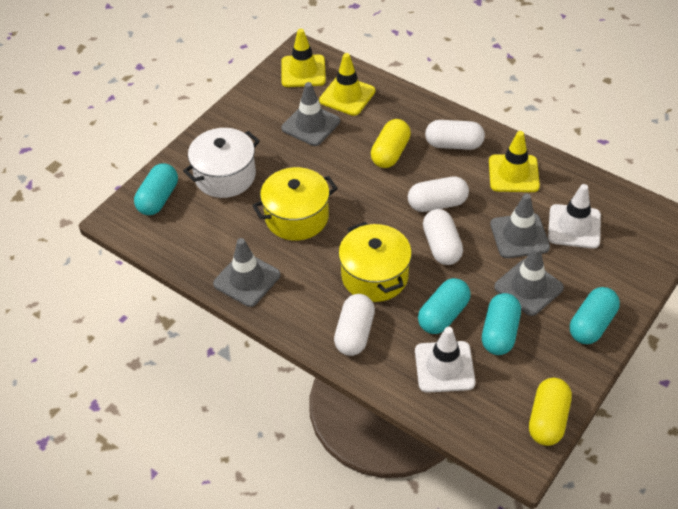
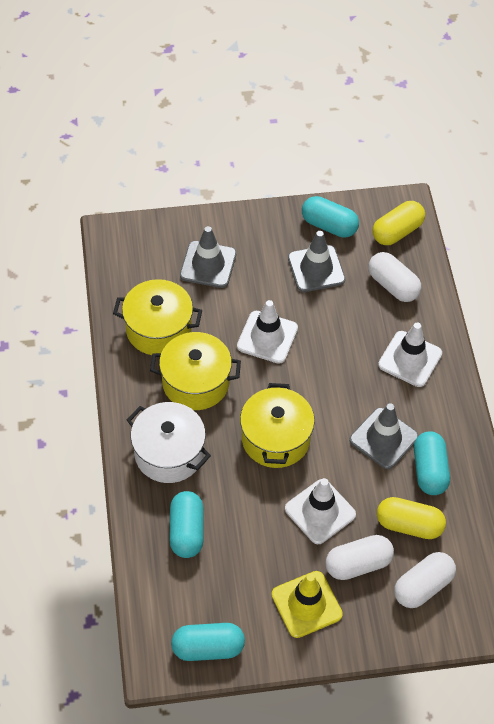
grey traffic cone: 4 -> 3
white capsule: 4 -> 3
white traffic cone: 2 -> 3
yellow pot: 2 -> 3
yellow traffic cone: 3 -> 1

